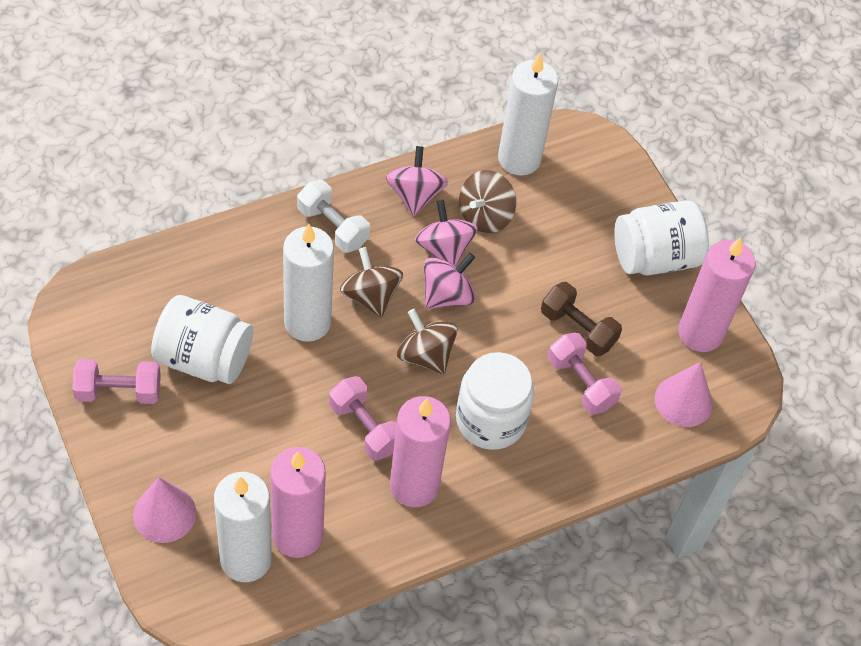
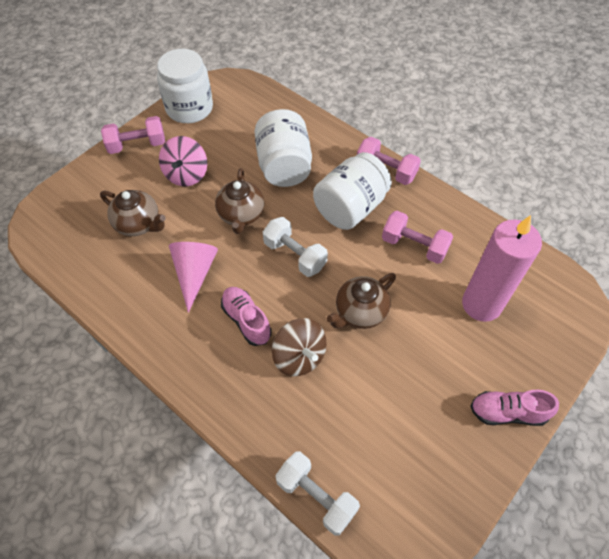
brown dumbbell: 1 -> 0
brown spinning top: 3 -> 1
brown teapot: 0 -> 3
pink candle: 3 -> 1
pink cone: 2 -> 1
pink shoe: 0 -> 2
pink spinning top: 3 -> 1
white candle: 3 -> 0
white dumbbell: 1 -> 2

